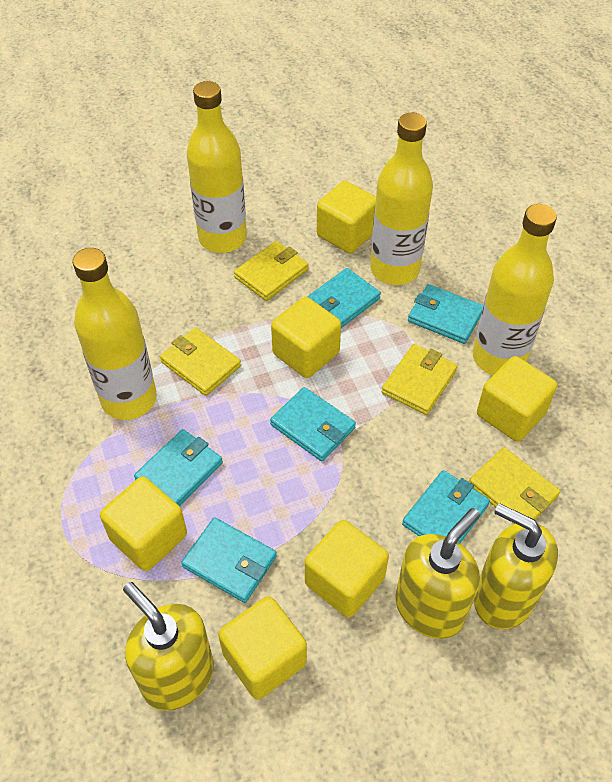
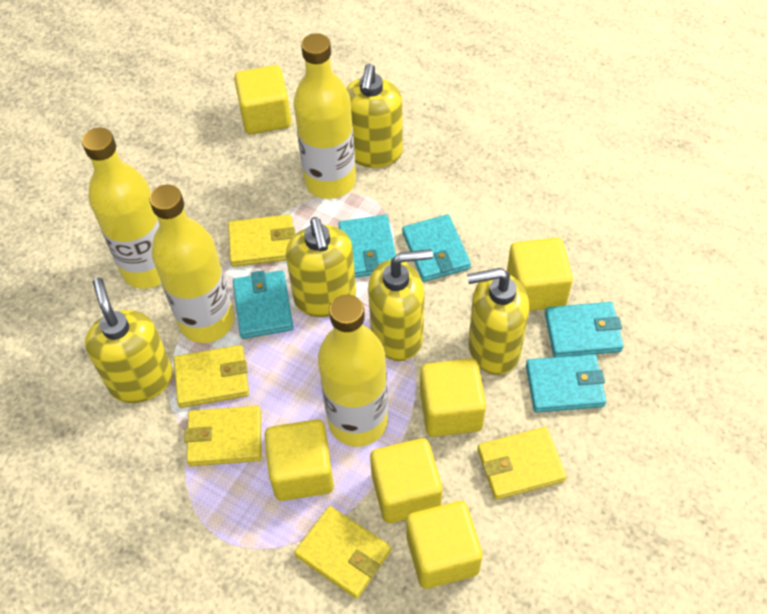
turquoise wallet: 6 -> 5
yellow soap dispenser: 3 -> 5
yellow wallet: 4 -> 5

